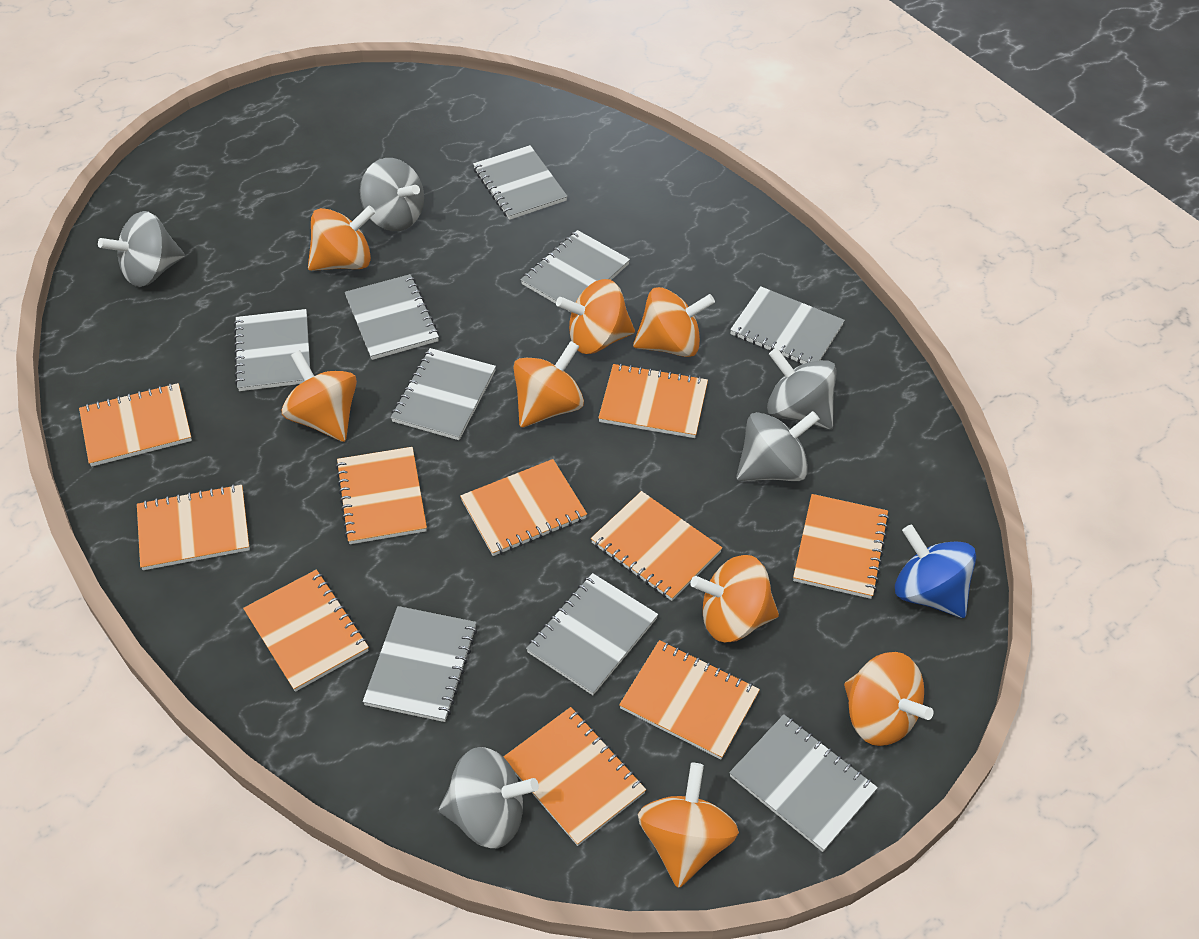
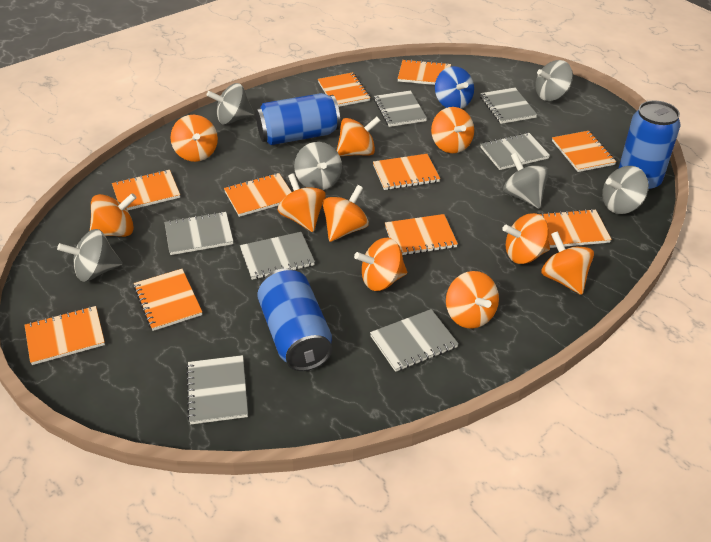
blue can: 0 -> 3
grey notebook: 9 -> 7
grey spinning top: 5 -> 6
orange spinning top: 8 -> 10

